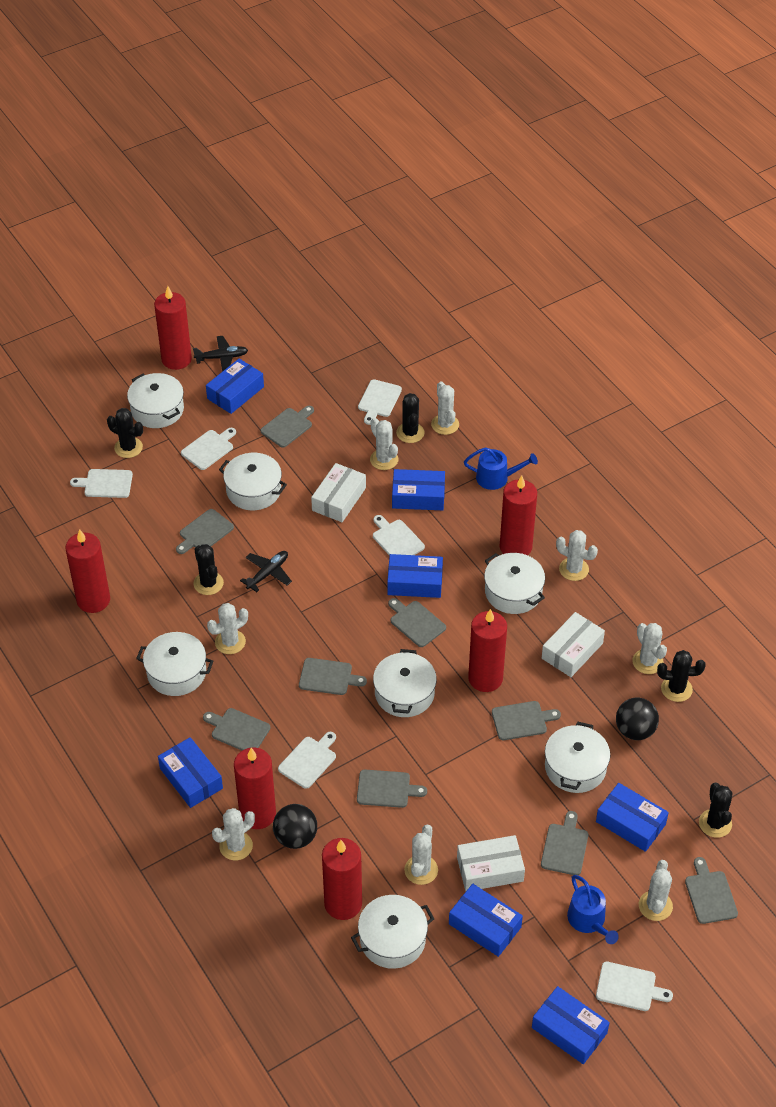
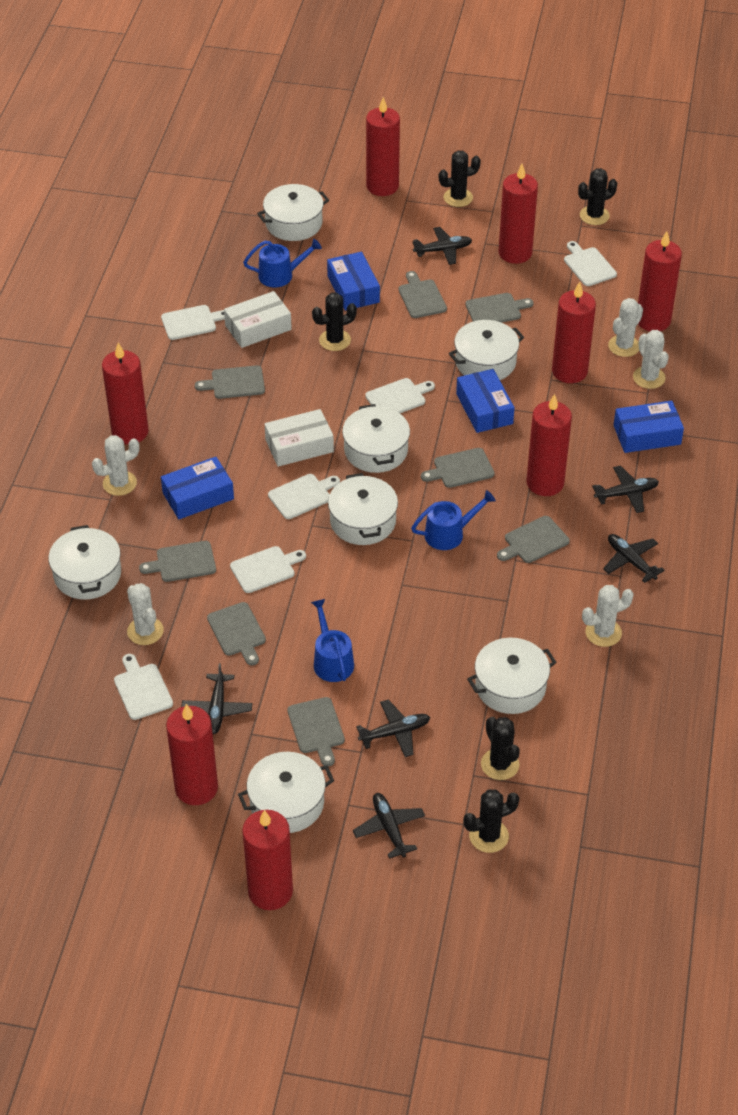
black ball: 2 -> 0
black plane: 2 -> 6
blue box: 7 -> 4
blue watering can: 2 -> 3
grey cutting board: 9 -> 8
red candle: 6 -> 8
white box: 3 -> 2
white cactus: 8 -> 5

